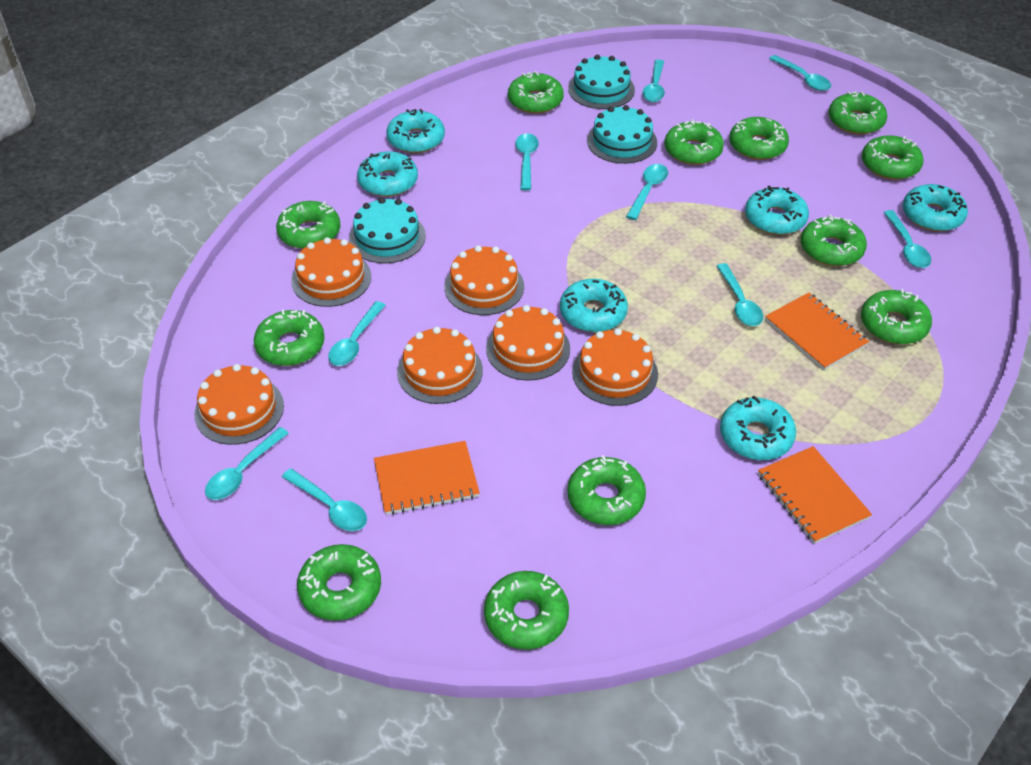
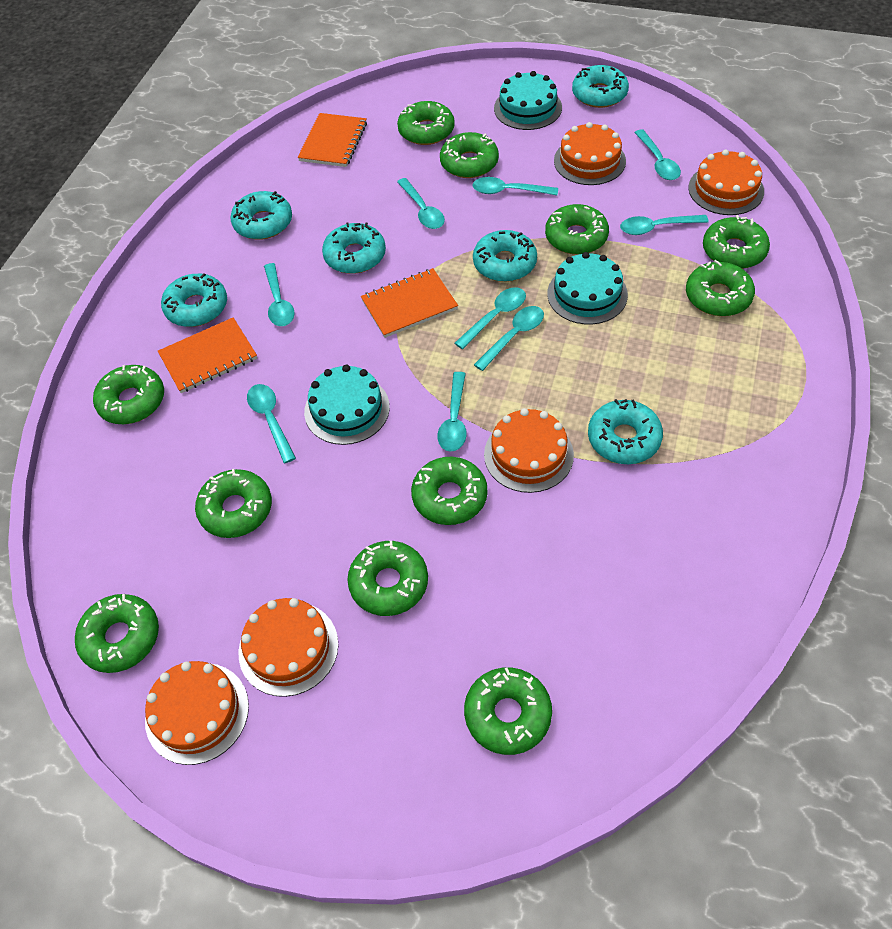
green donut: 12 -> 11
orange cake: 6 -> 5

